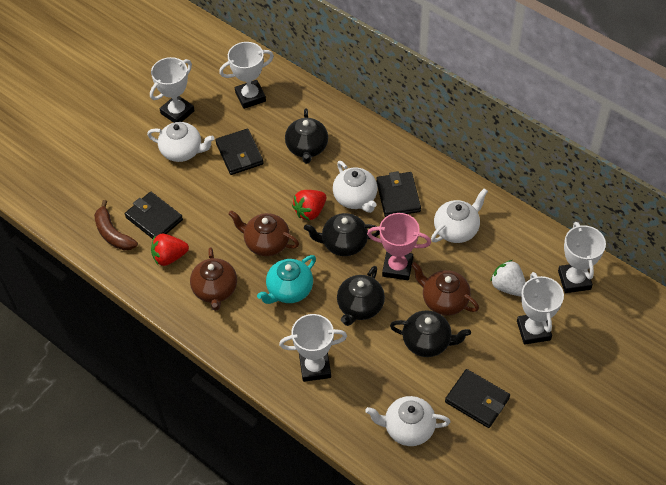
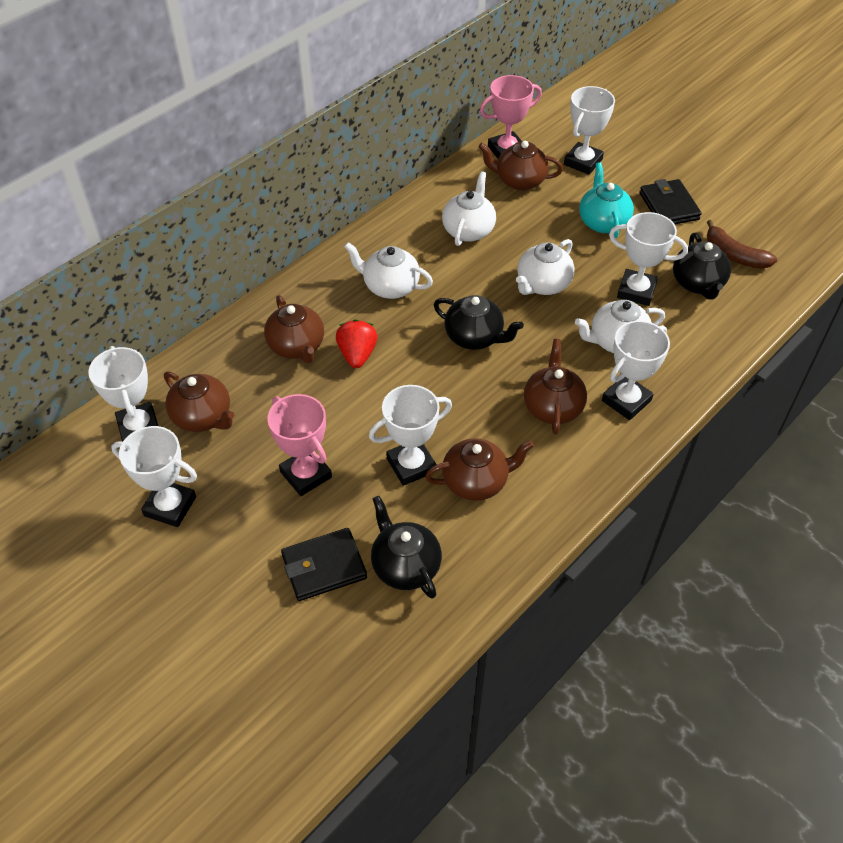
black teapot: 4 -> 3
black wallet: 4 -> 2
brown teapot: 3 -> 5
pink trophy: 1 -> 2
red strawberry: 2 -> 1
white strawberry: 1 -> 0
white trophy: 5 -> 6

